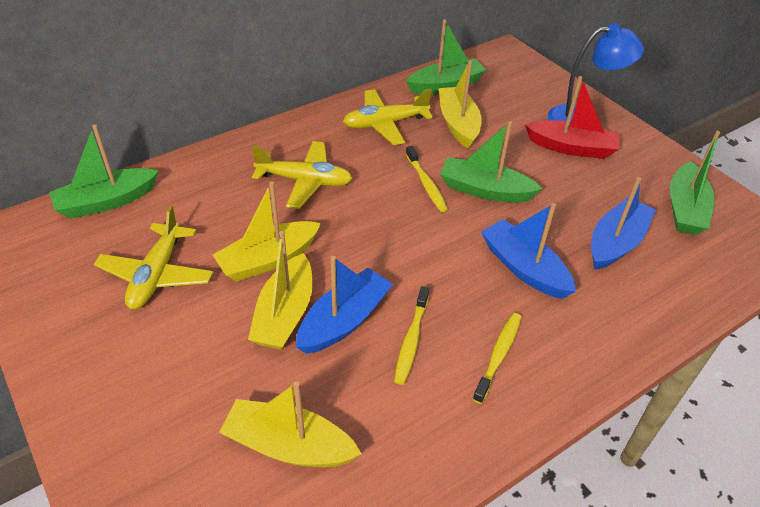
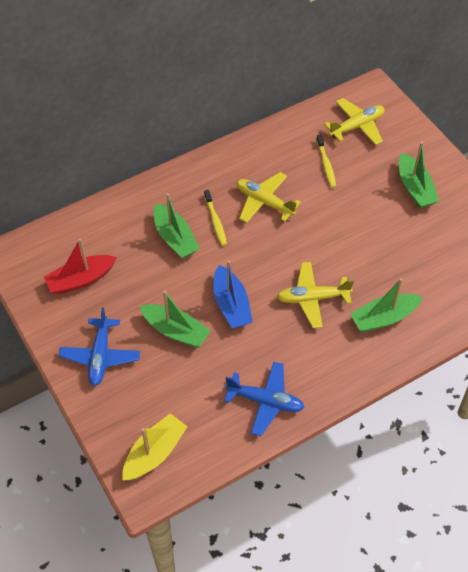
blue boat: 3 -> 1
blue lamp: 1 -> 0
blue plane: 0 -> 2
yellow boat: 4 -> 1
yellow toothbrush: 3 -> 2

